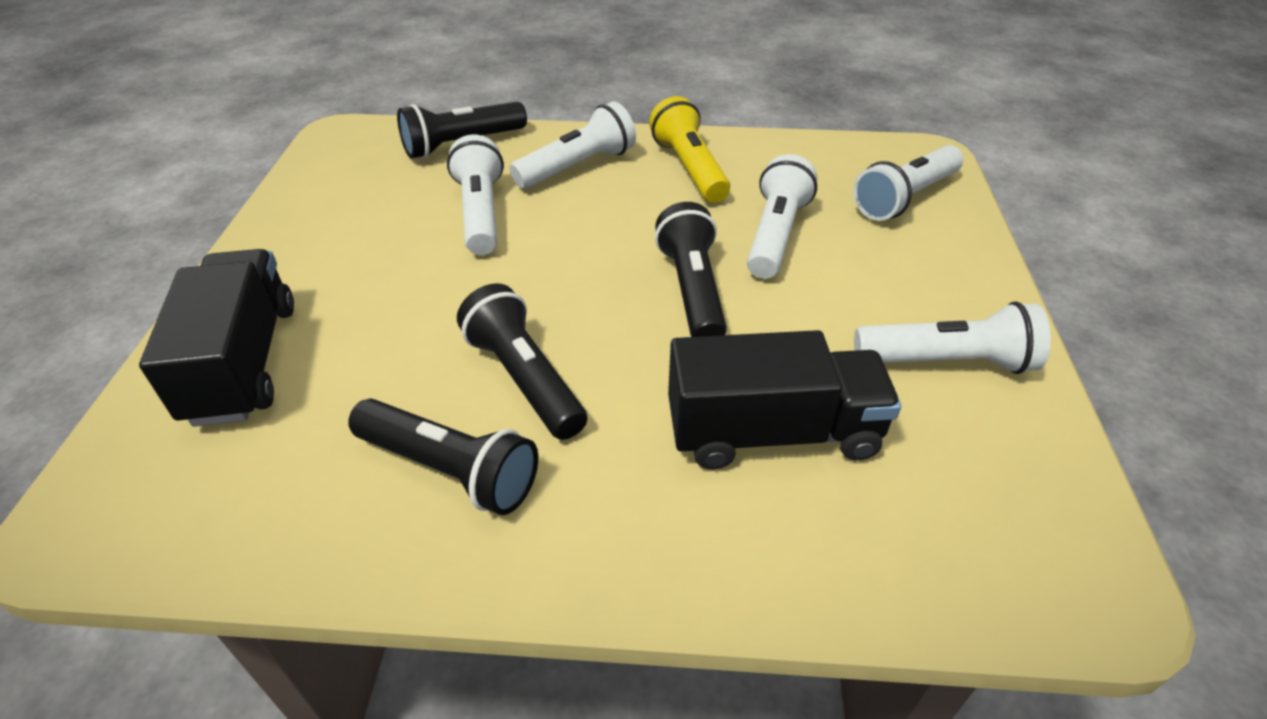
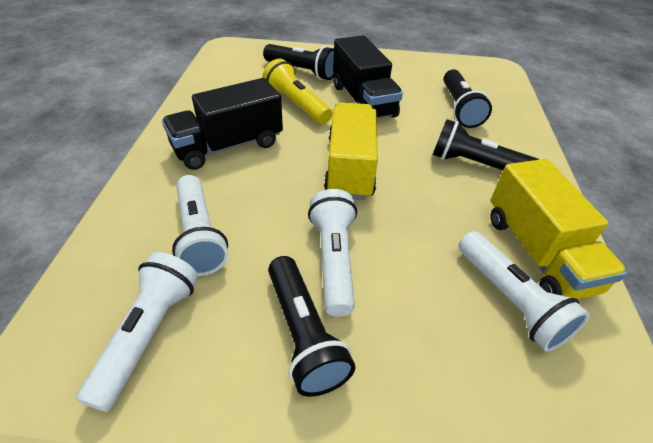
white flashlight: 5 -> 4
yellow truck: 0 -> 2

